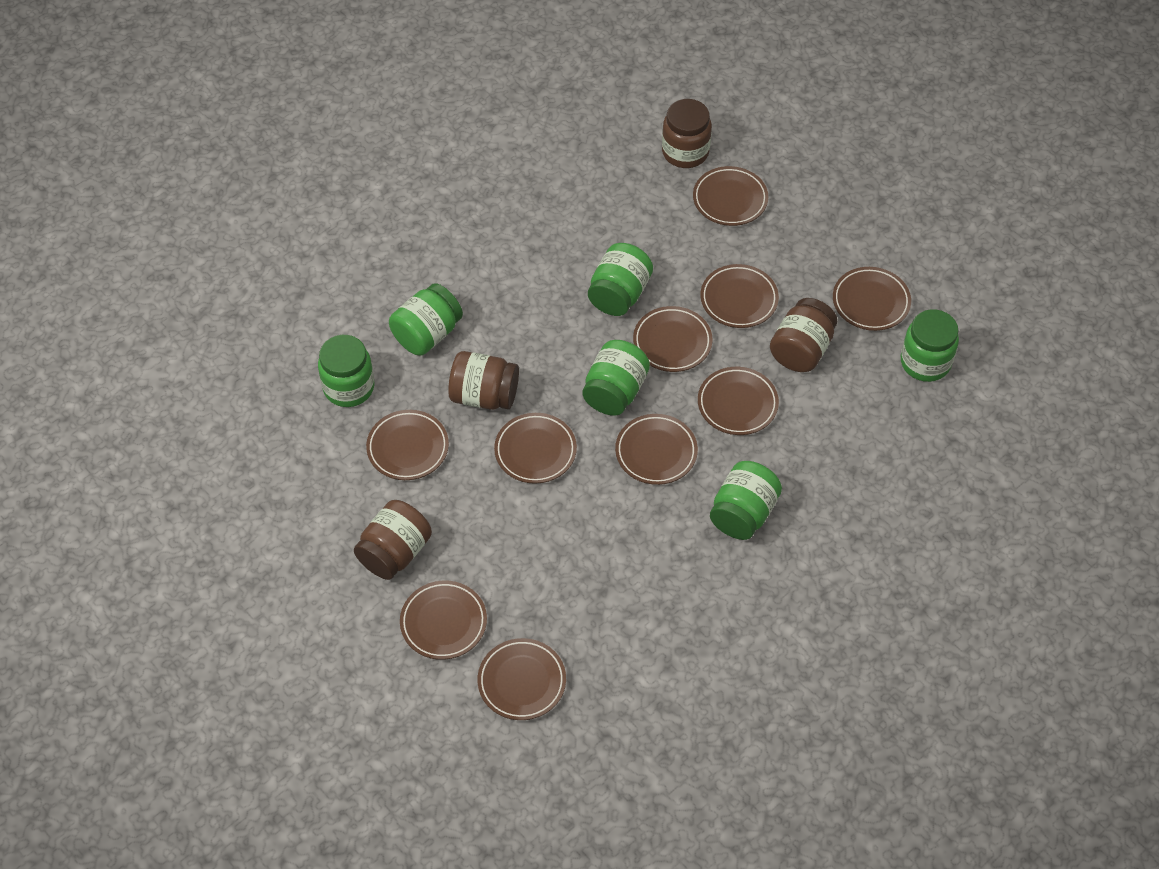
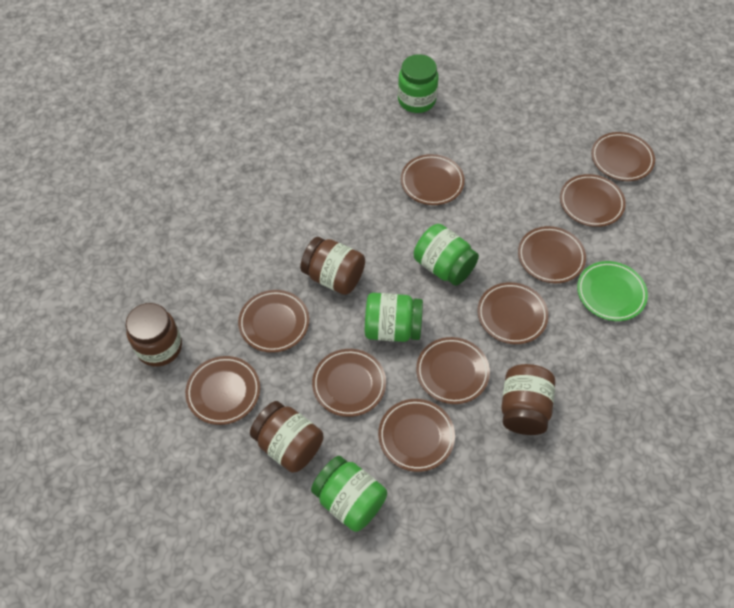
green jar: 6 -> 4
green plate: 0 -> 1

